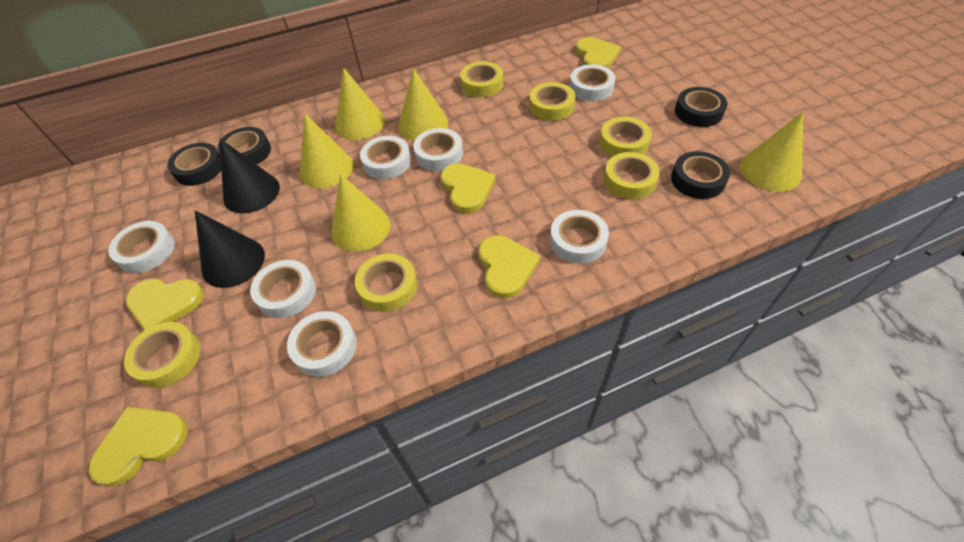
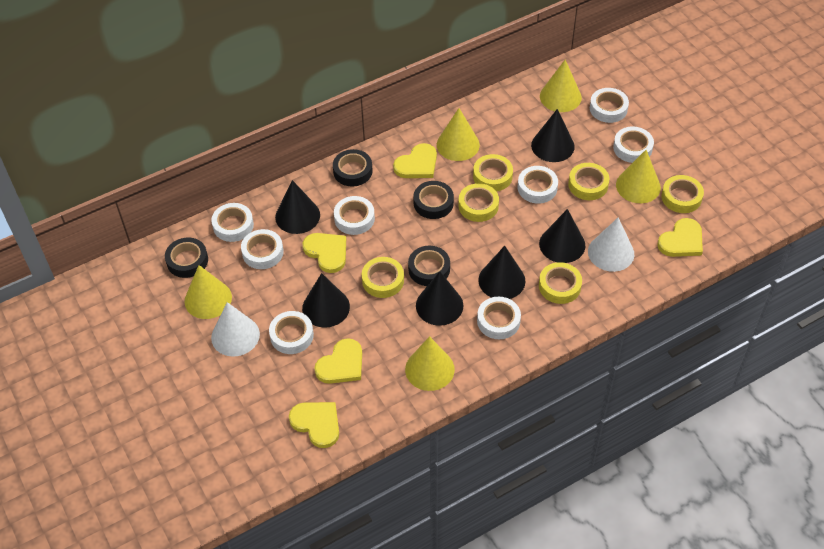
black cone: 2 -> 6
white cone: 0 -> 2
white tape: 7 -> 8

